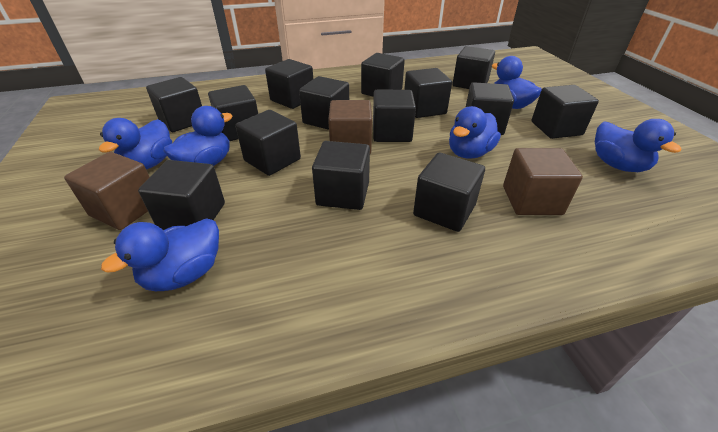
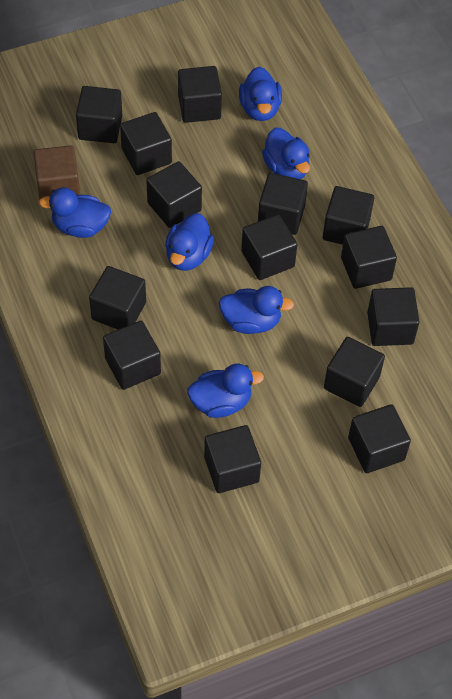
brown cube: 3 -> 1

